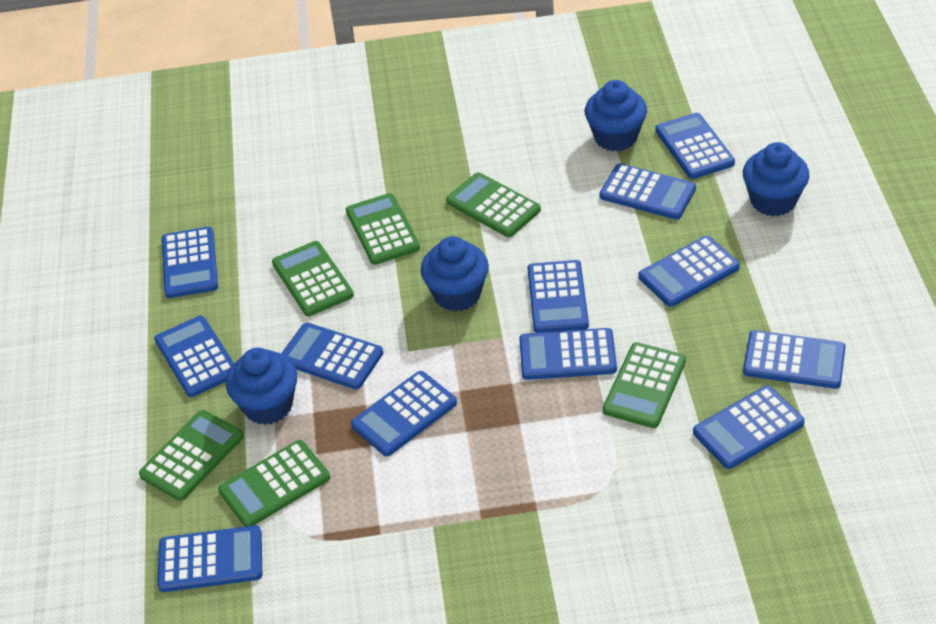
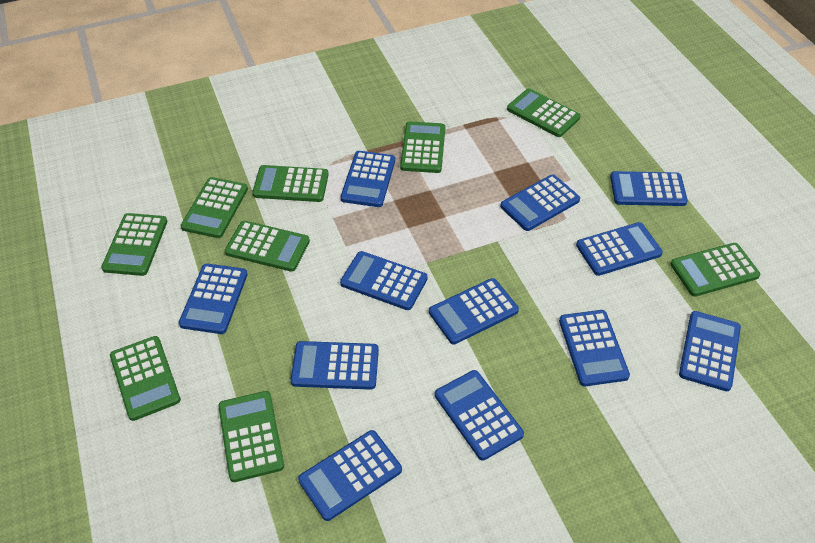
blue cupcake: 4 -> 0
green calculator: 6 -> 9

